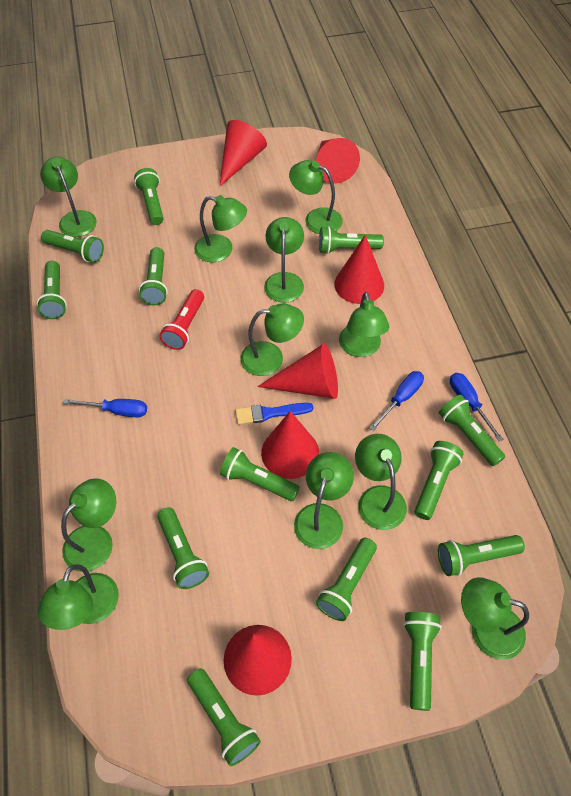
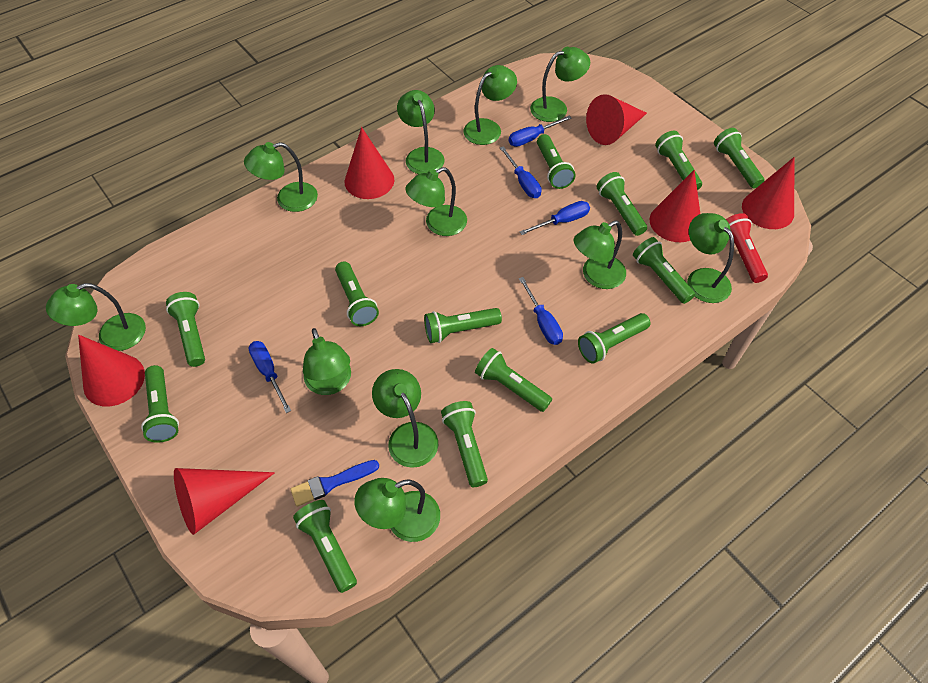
blue screwdriver: 3 -> 5

